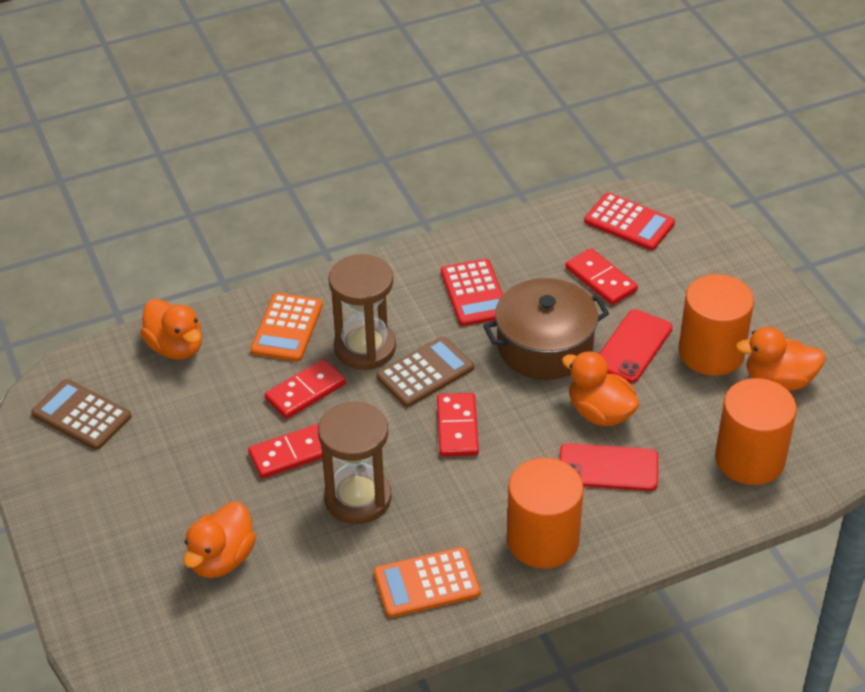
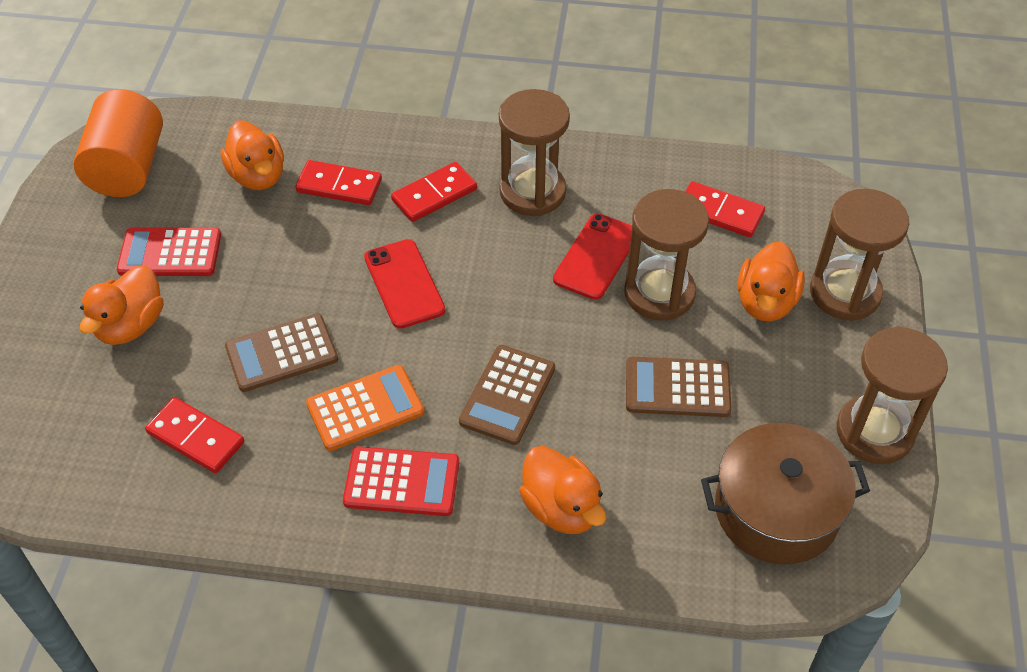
brown calculator: 2 -> 3
brown hourglass: 2 -> 4
orange calculator: 2 -> 1
orange cylinder: 3 -> 1

